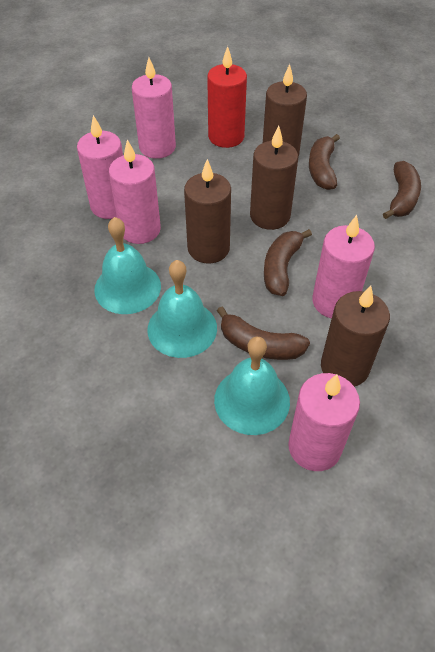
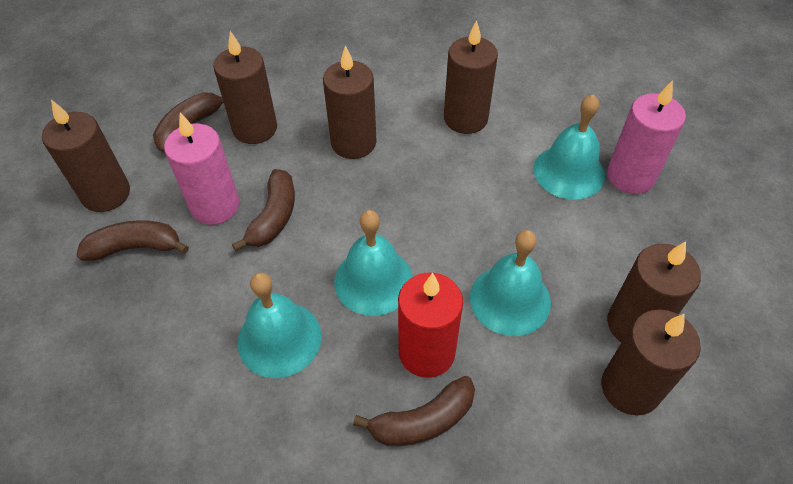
brown candle: 4 -> 6
pink candle: 5 -> 2
turquoise bell: 3 -> 4

